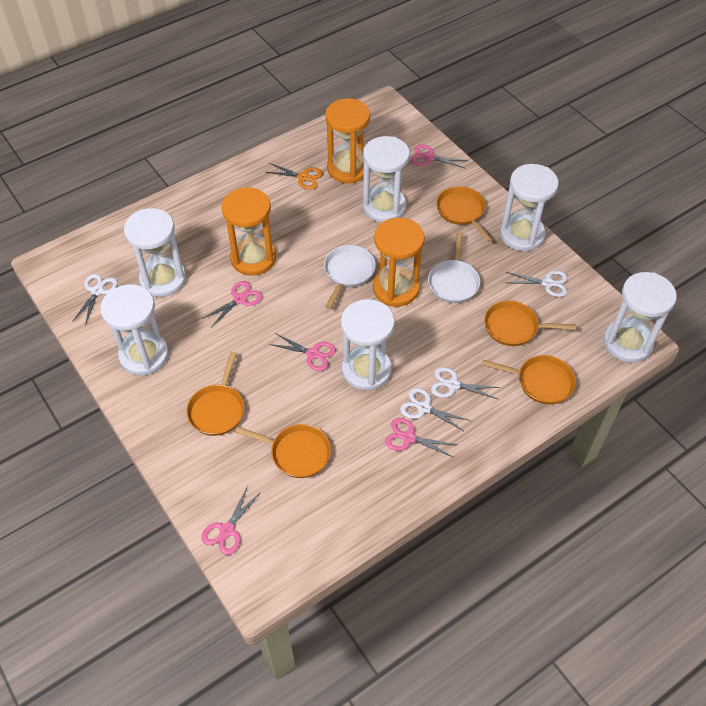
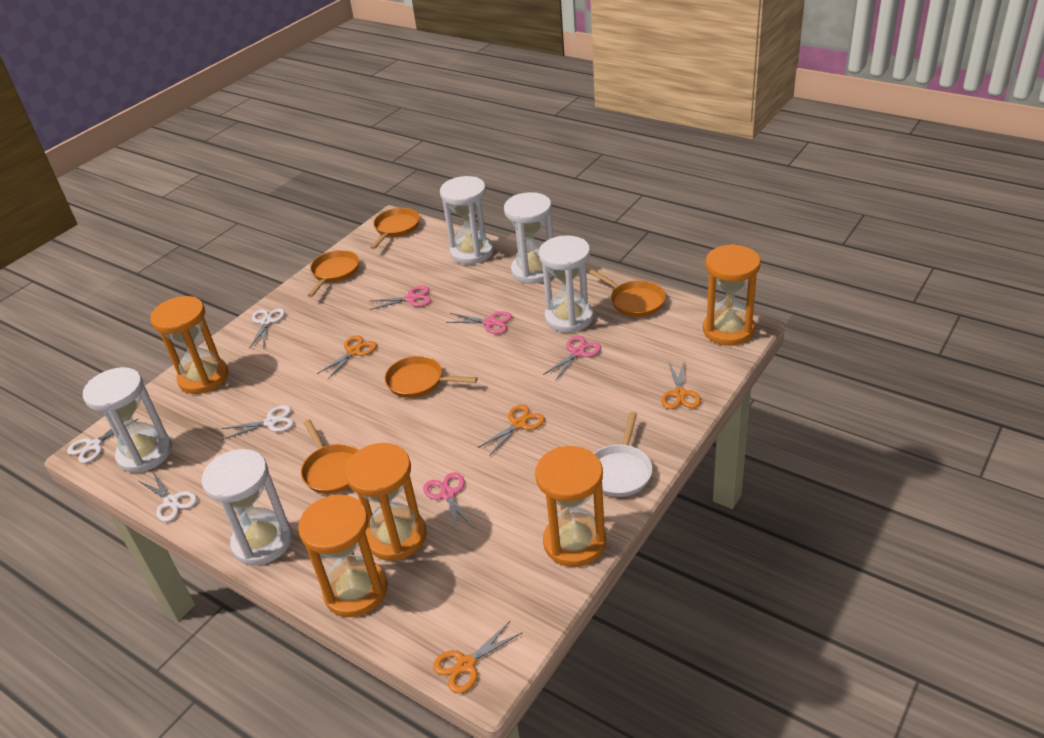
orange hourglass: 3 -> 5
orange scissors: 1 -> 4
pink scissors: 5 -> 4
white hourglass: 6 -> 5
white pan: 2 -> 1

